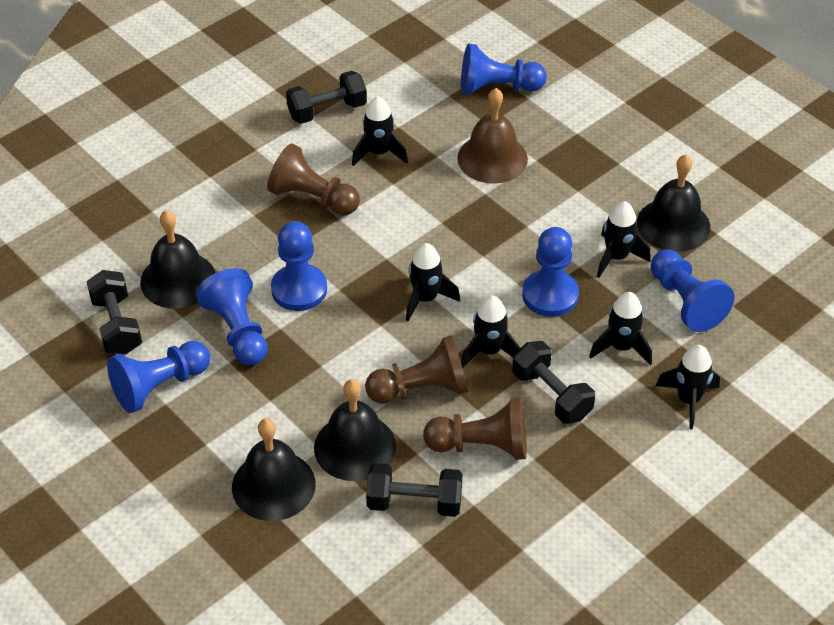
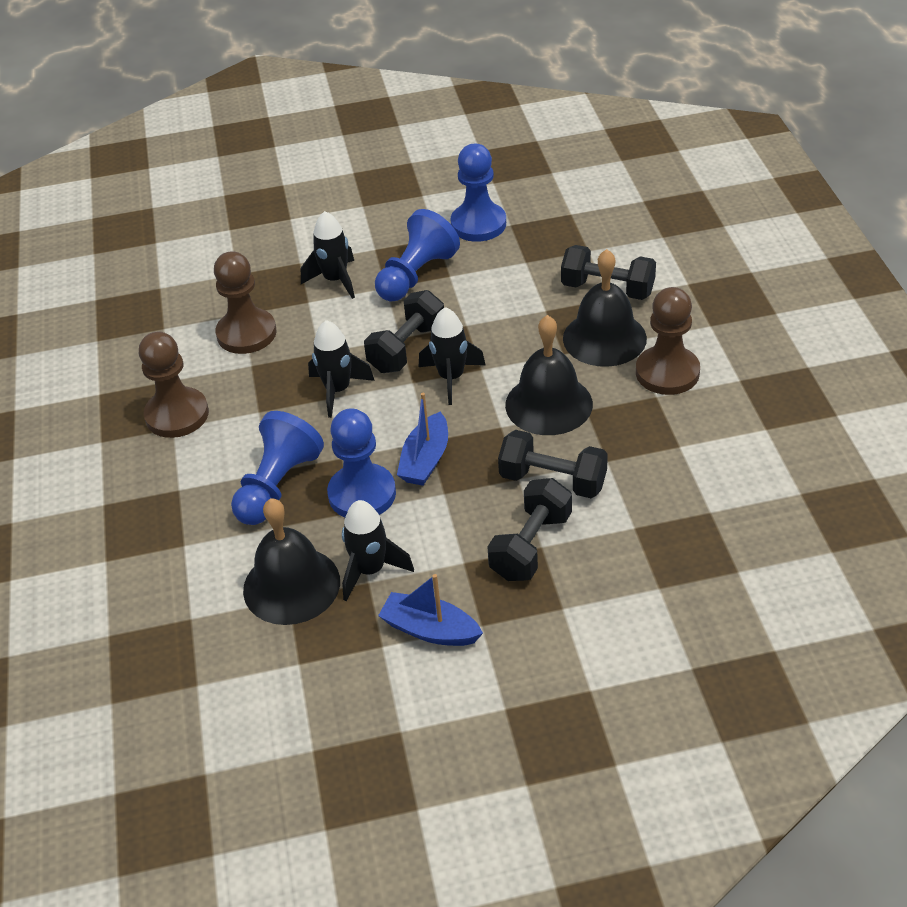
black bell: 4 -> 3
black rocket: 6 -> 4
blue boat: 0 -> 2
blue pawn: 6 -> 4
brown bell: 1 -> 0

